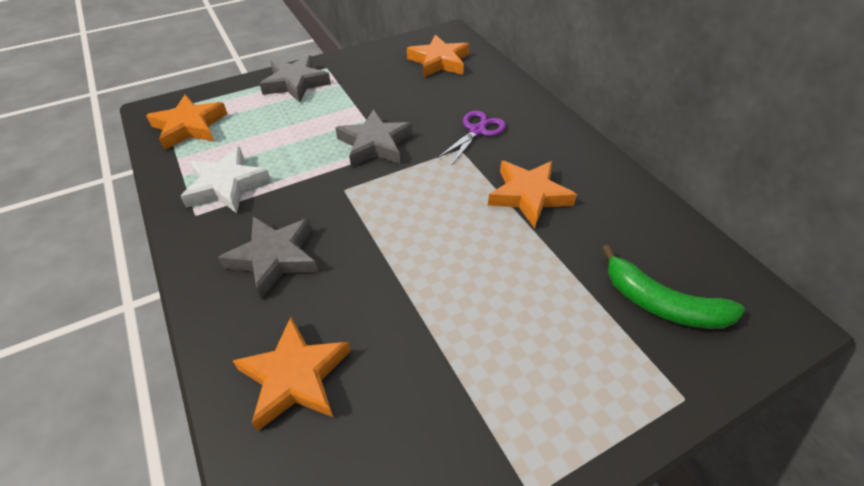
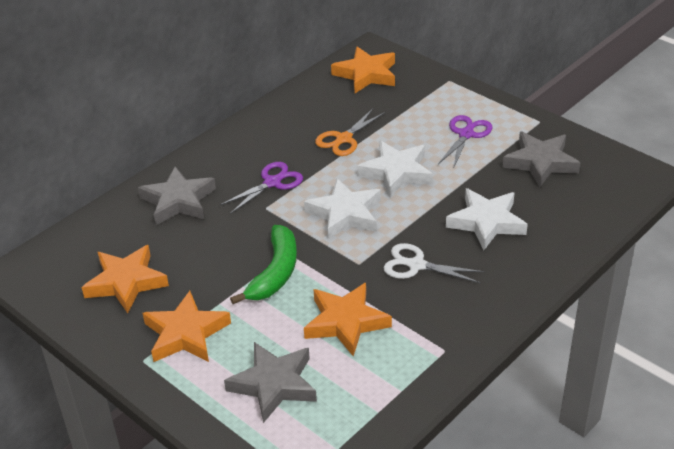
orange scissors: 0 -> 1
purple scissors: 1 -> 2
white scissors: 0 -> 1
white star: 1 -> 3

